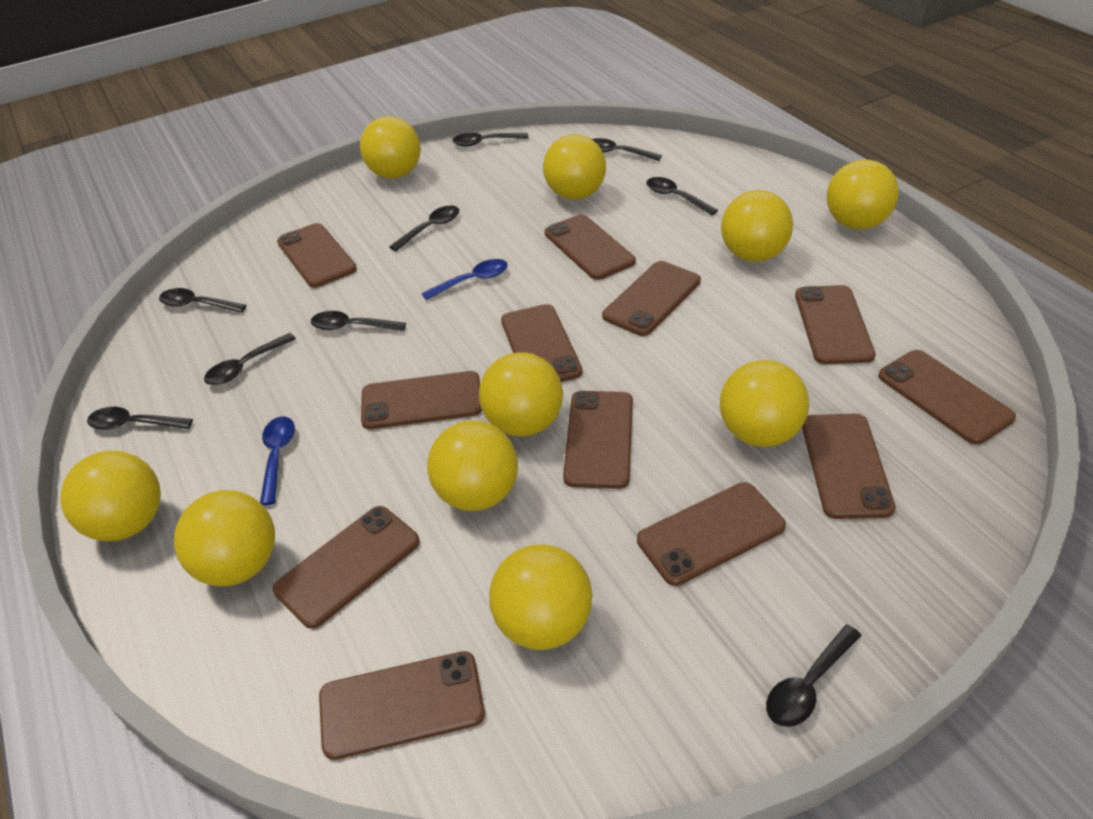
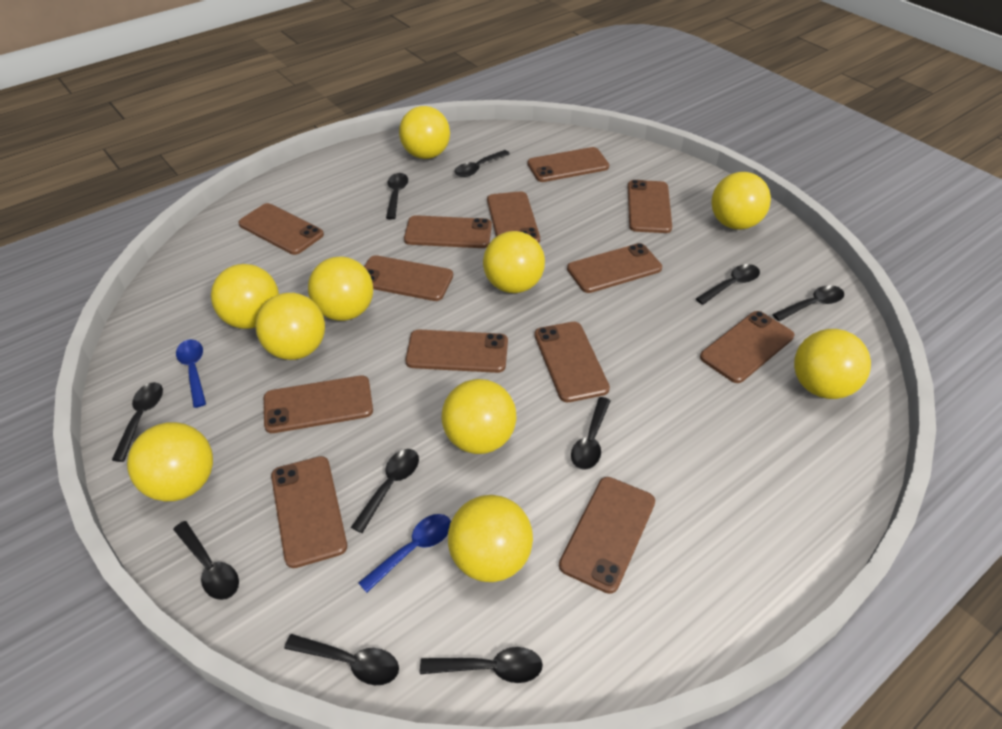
black spoon: 9 -> 10
brown phone: 12 -> 13

